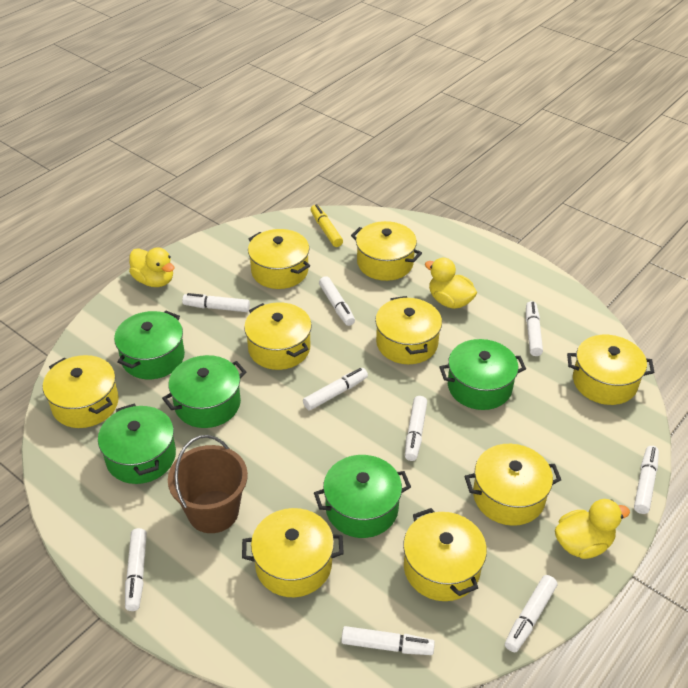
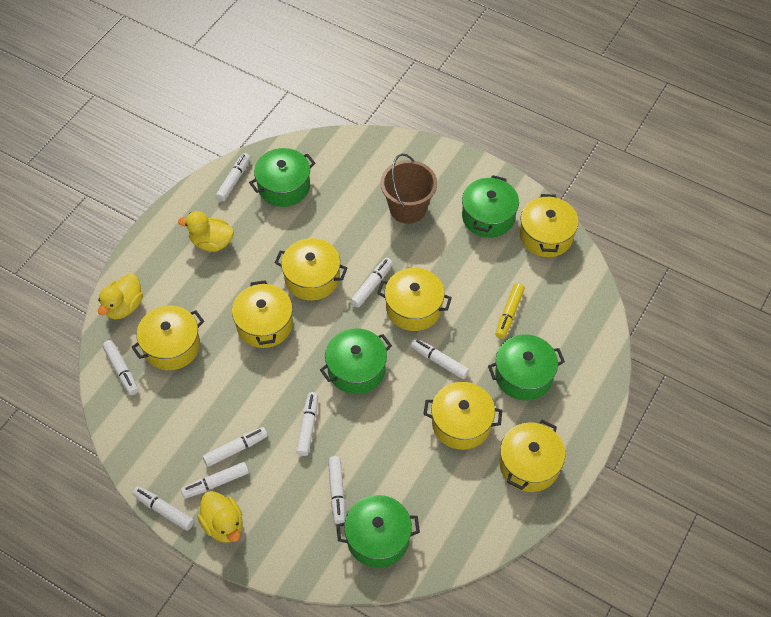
yellow pot: 9 -> 7

